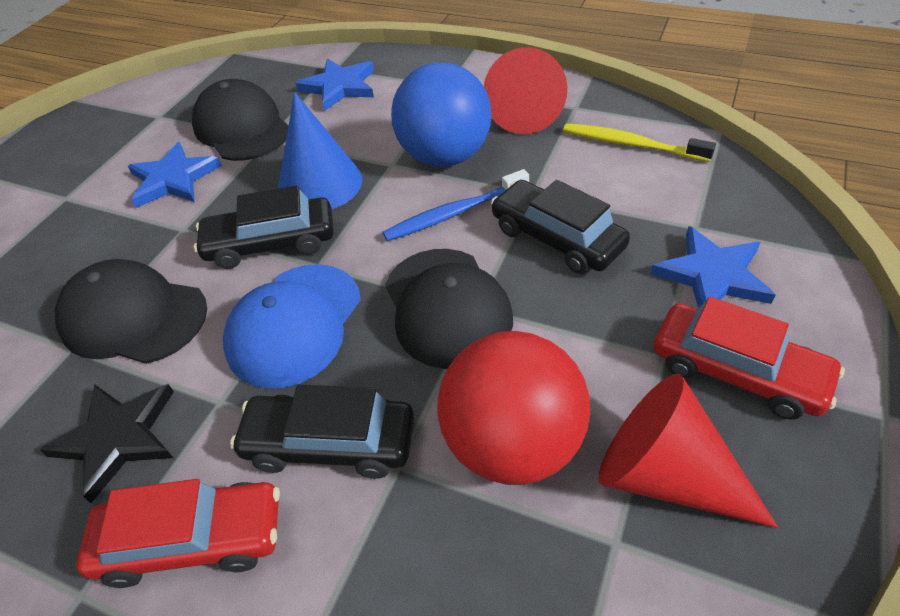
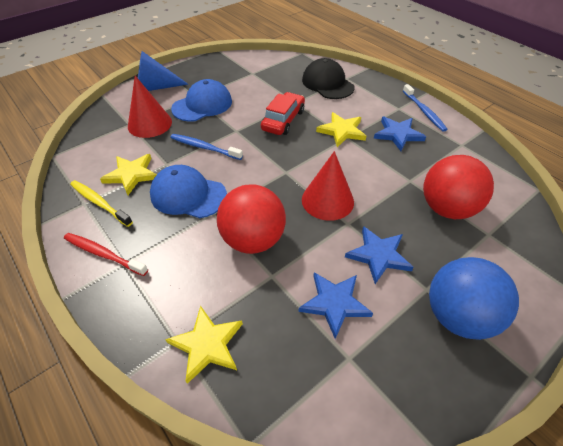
black cap: 3 -> 1
black car: 3 -> 0
black star: 1 -> 0
blue cap: 1 -> 2
blue toothbrush: 1 -> 2
red ball: 1 -> 2
red car: 2 -> 1
red toothbrush: 0 -> 1
yellow star: 0 -> 3

